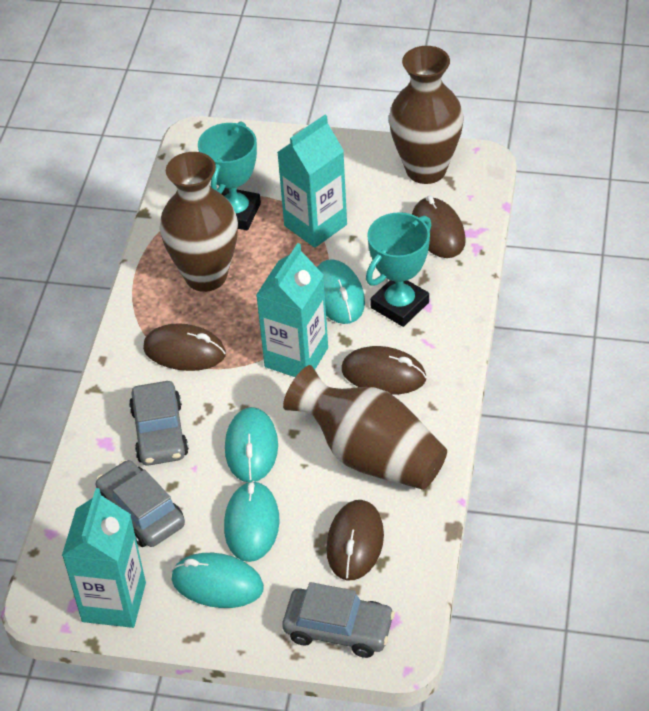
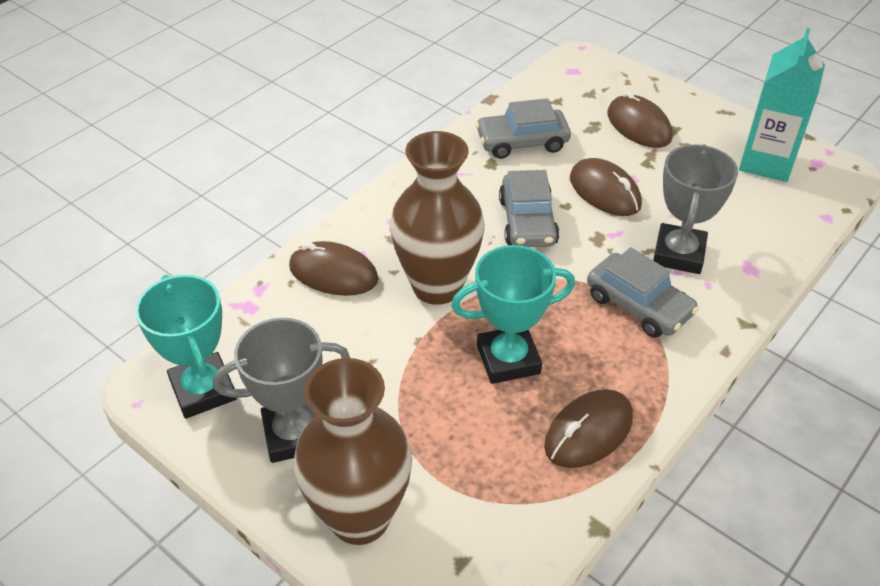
brown vase: 3 -> 2
grey trophy: 0 -> 2
turquoise carton: 3 -> 1
turquoise mouse: 4 -> 0

